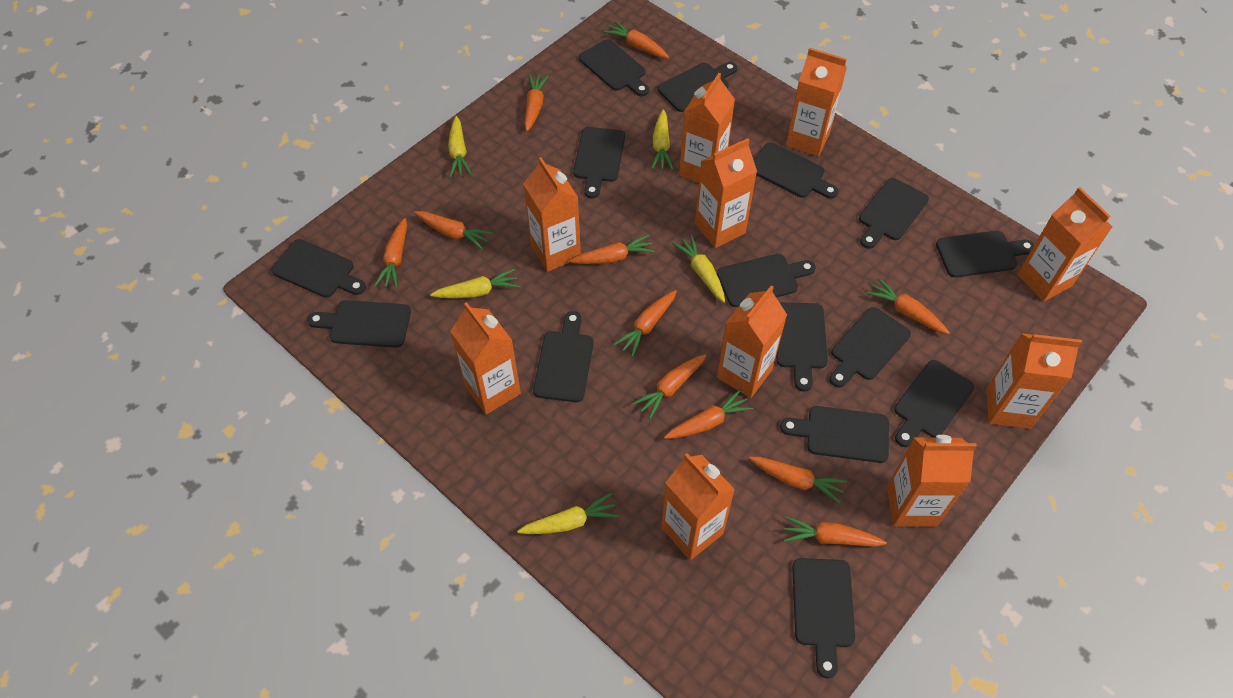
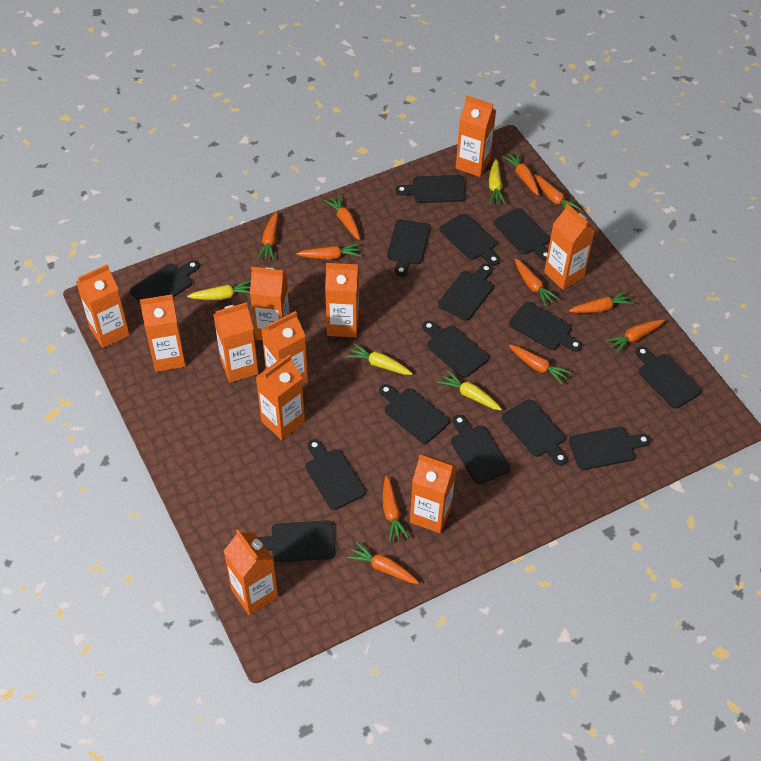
orange carton: 10 -> 11
yellow carrot: 5 -> 4

